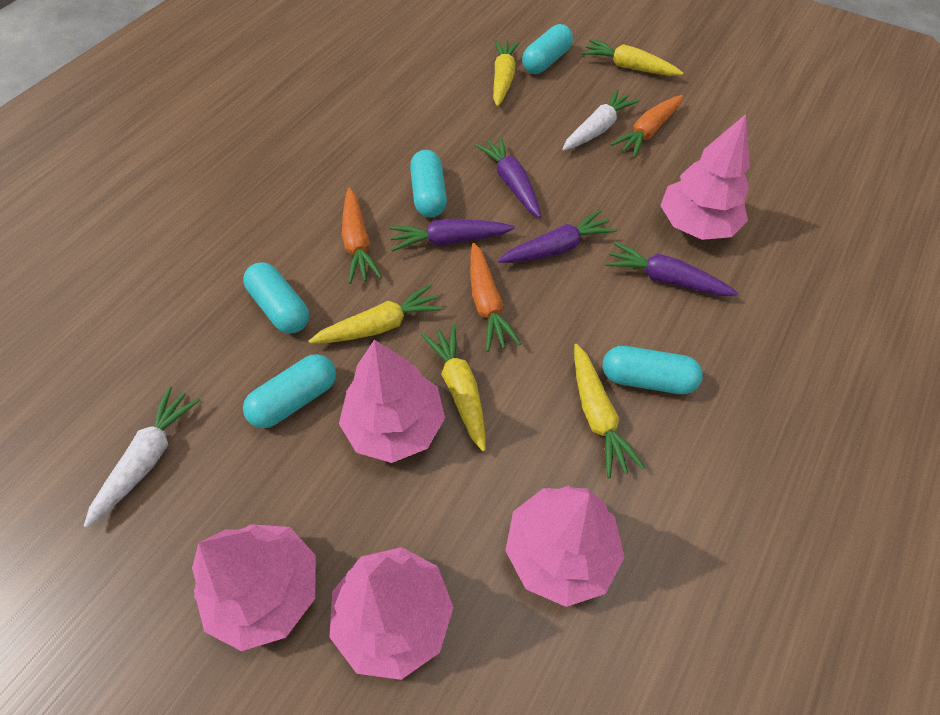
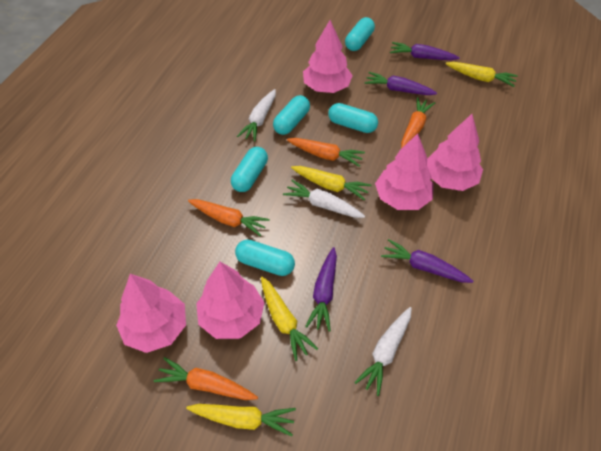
orange carrot: 3 -> 4
white carrot: 2 -> 3
yellow carrot: 5 -> 4

